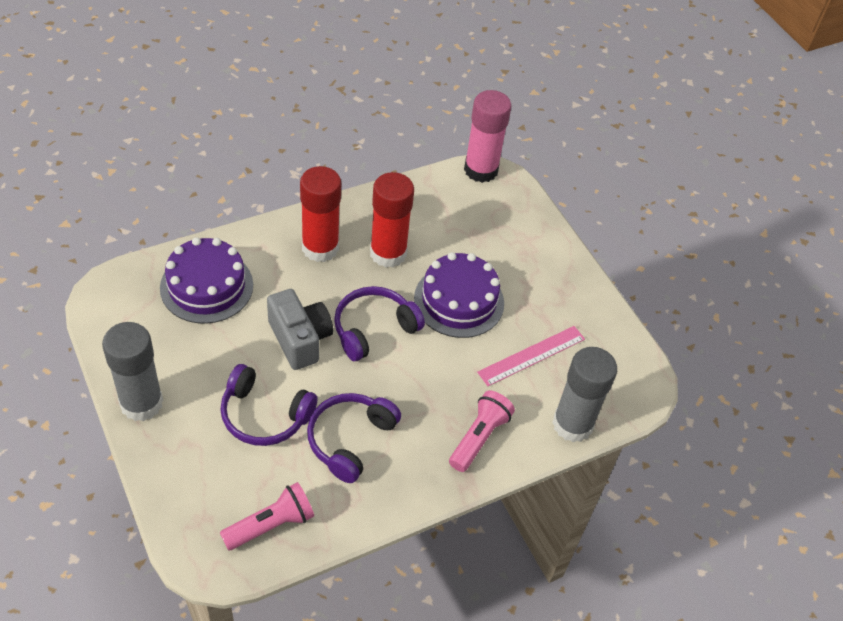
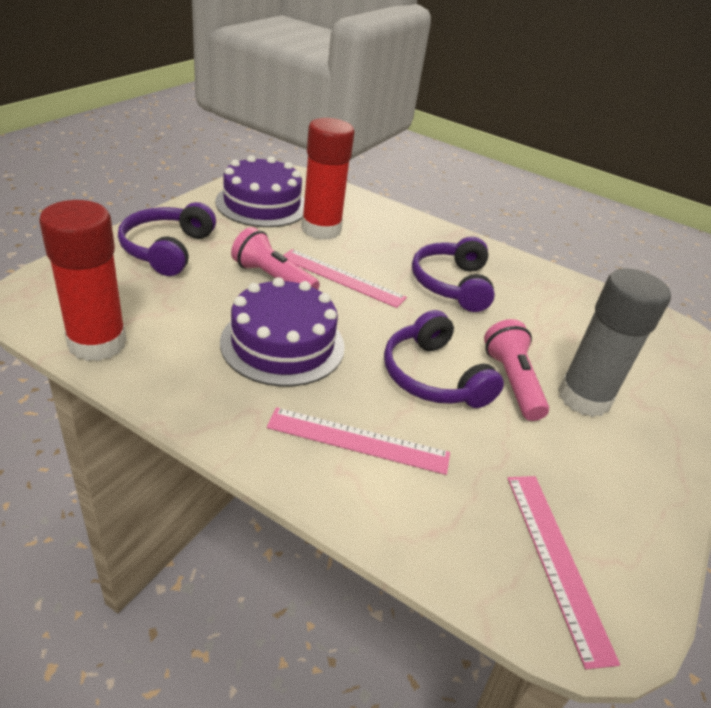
grey camera: 1 -> 0
grey glue stick: 2 -> 1
pink glue stick: 1 -> 0
pink ruler: 1 -> 3

